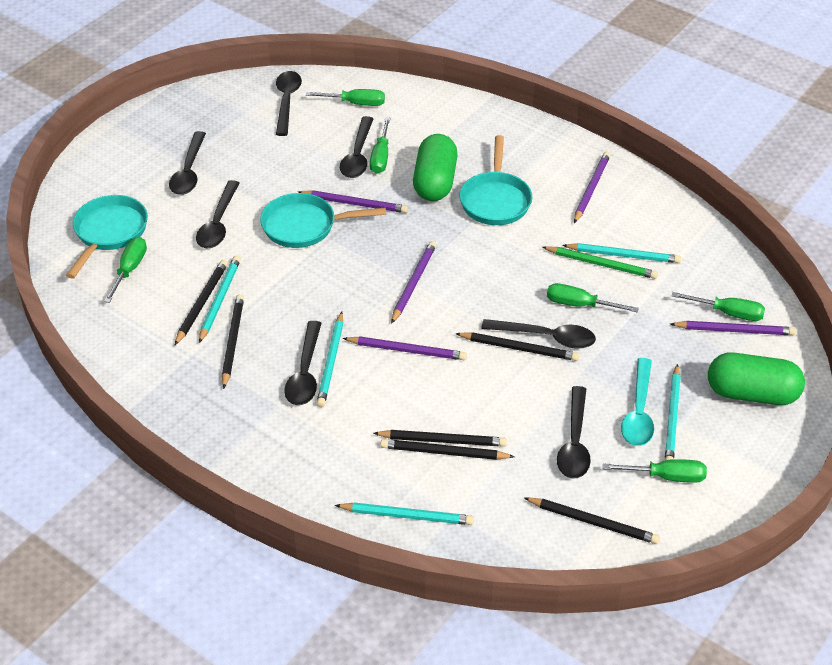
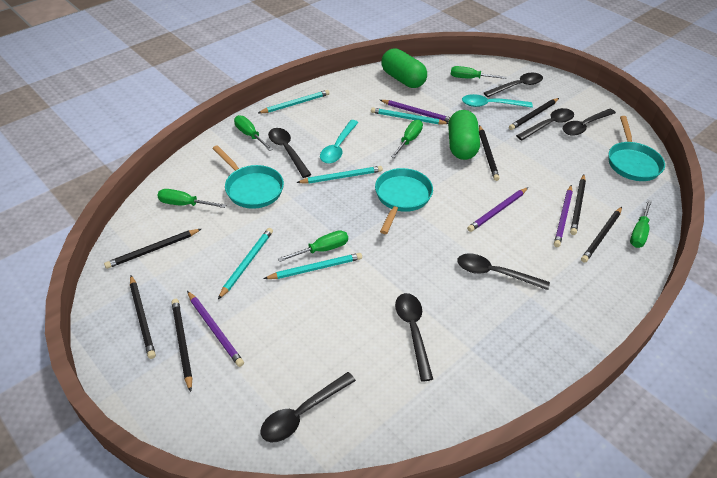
black pencil: 6 -> 7
green pencil: 1 -> 0
purple pencil: 5 -> 4
turquoise spoon: 1 -> 2

